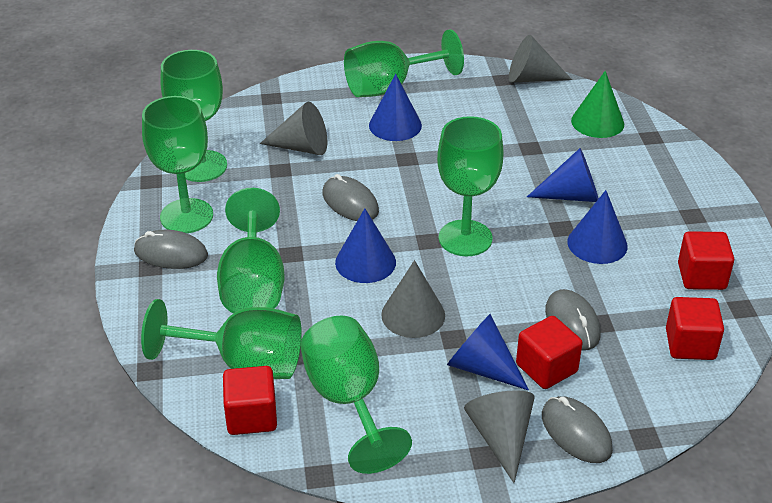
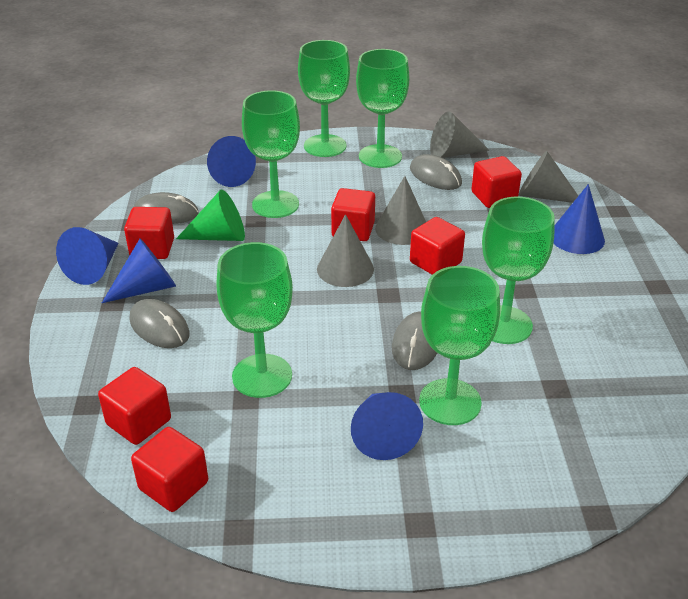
green goblet: 7 -> 6
red cube: 4 -> 6

